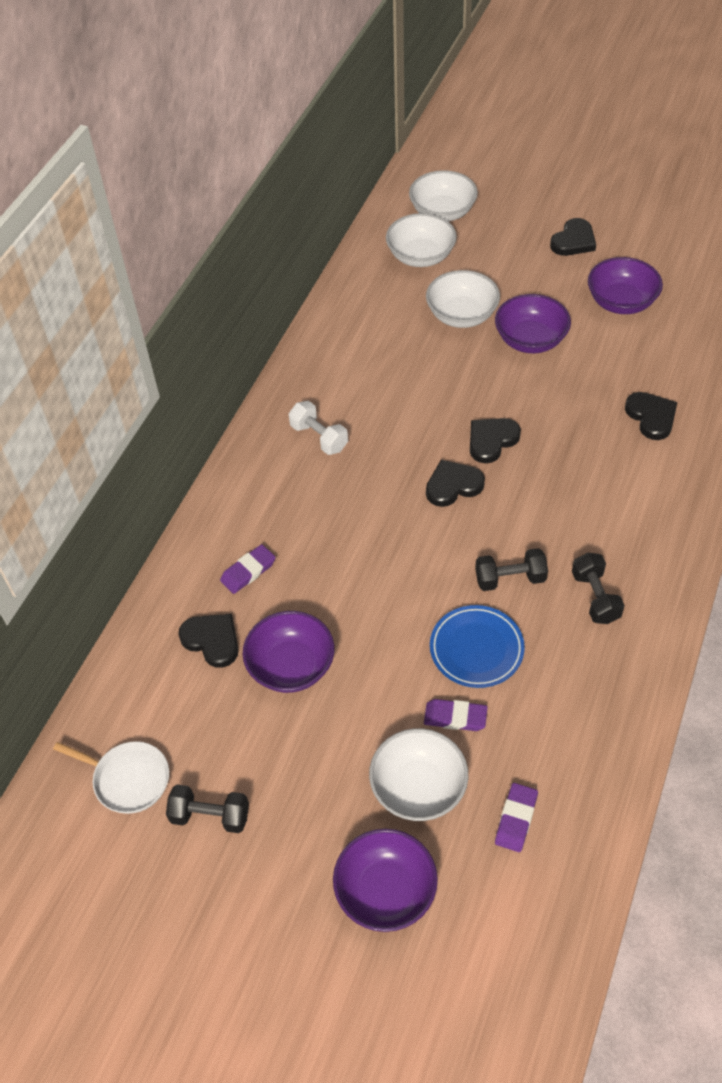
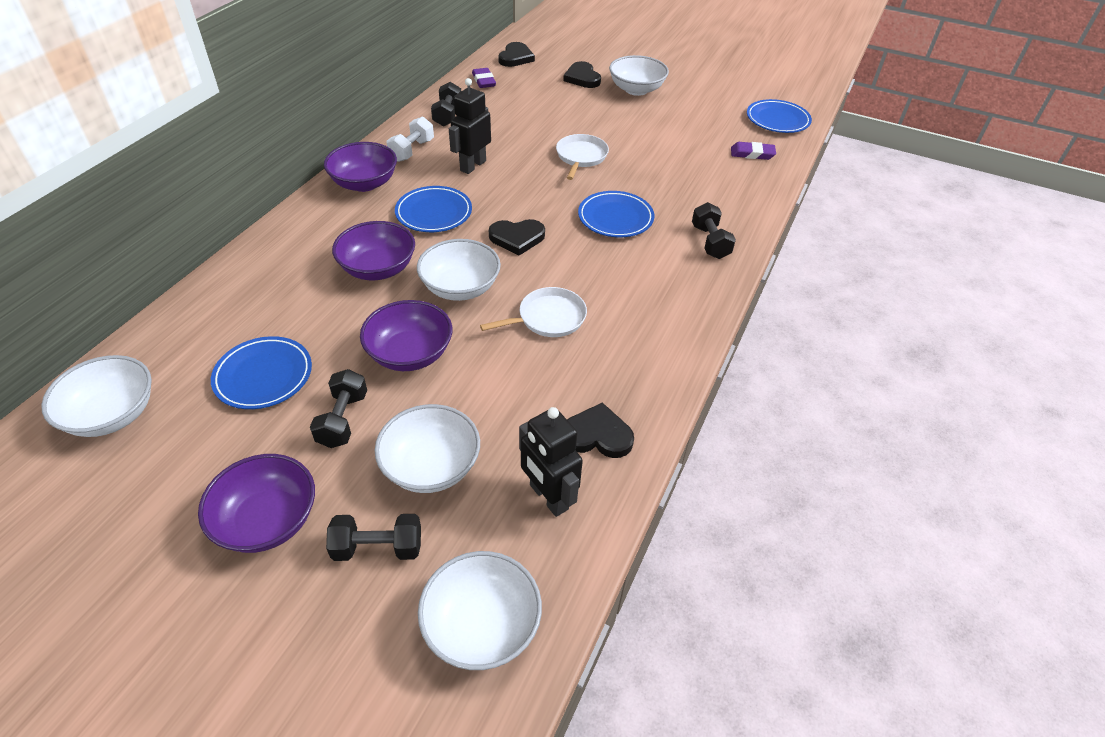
black dumbbell: 3 -> 4
black heart: 5 -> 4
black robot: 0 -> 2
blue plate: 1 -> 4
purple eraser: 3 -> 2
white bowl: 4 -> 5
white pan: 1 -> 2

